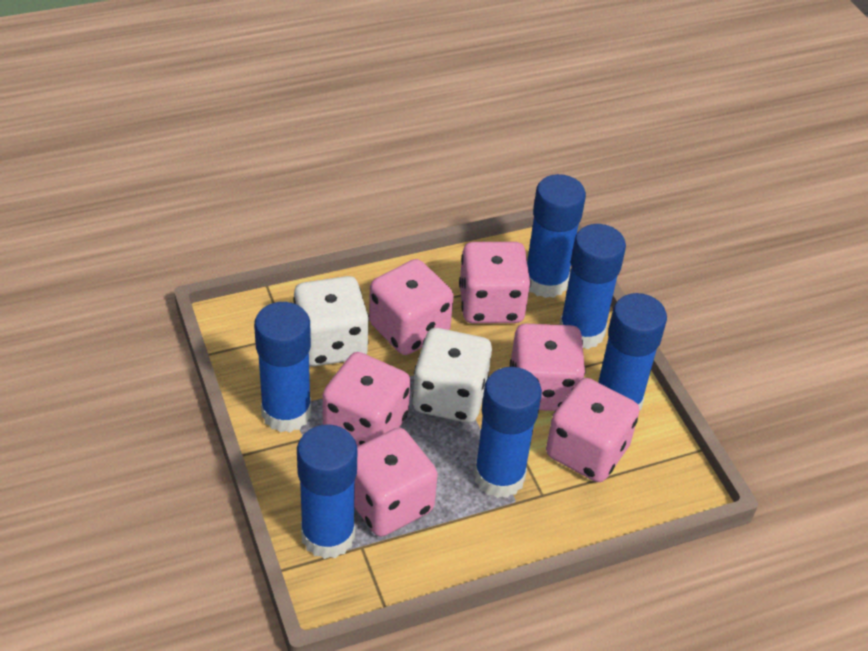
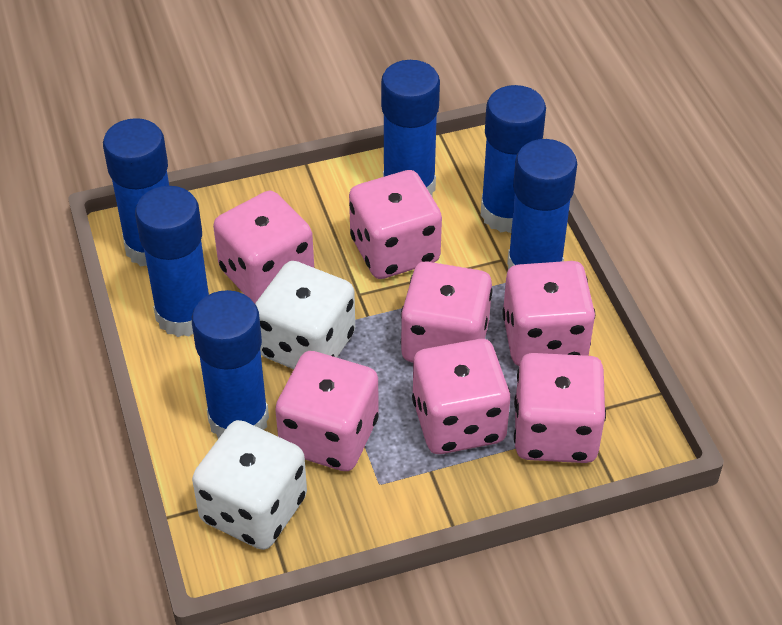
pink dice: 6 -> 7

